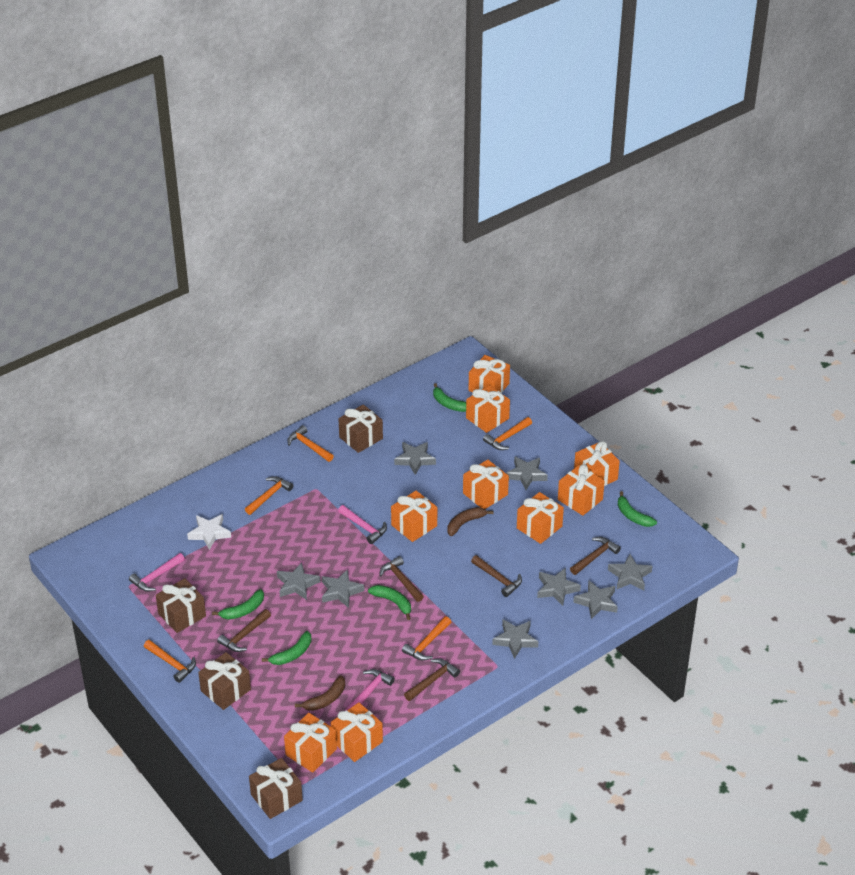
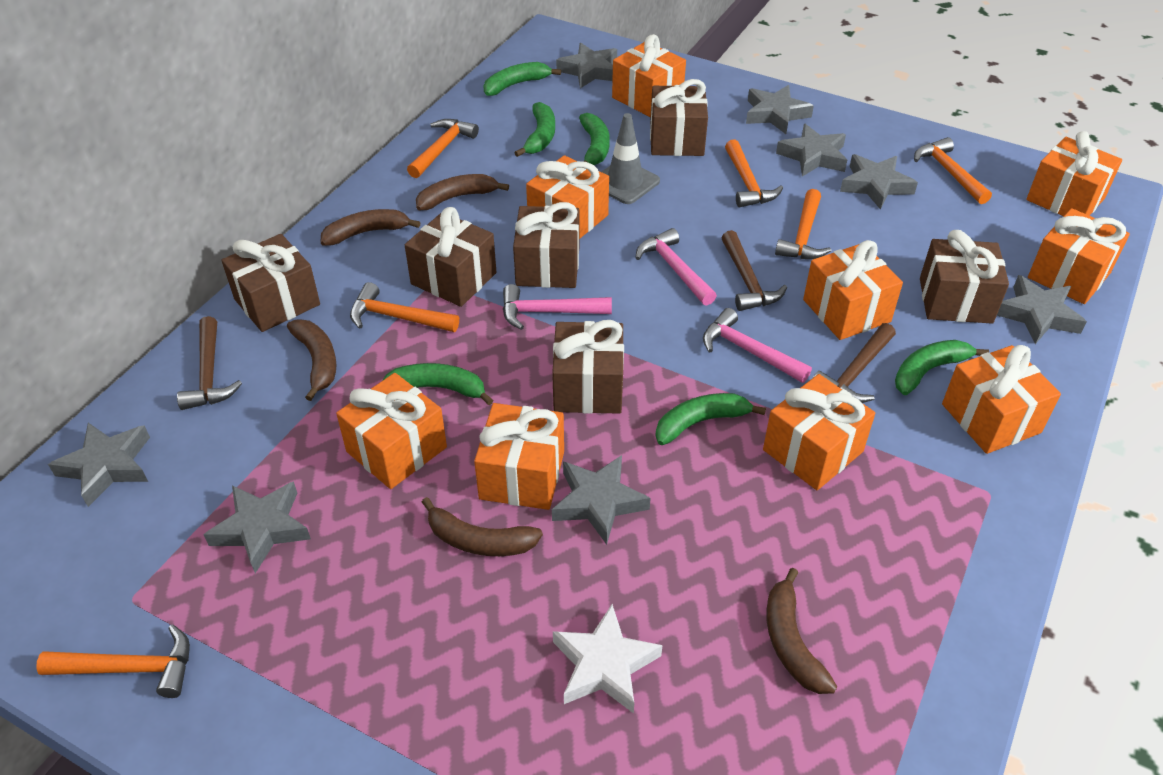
brown banana: 2 -> 5
brown gift: 4 -> 6
brown hammer: 5 -> 3
green banana: 5 -> 6
grey traffic cone: 0 -> 1
orange hammer: 5 -> 6

